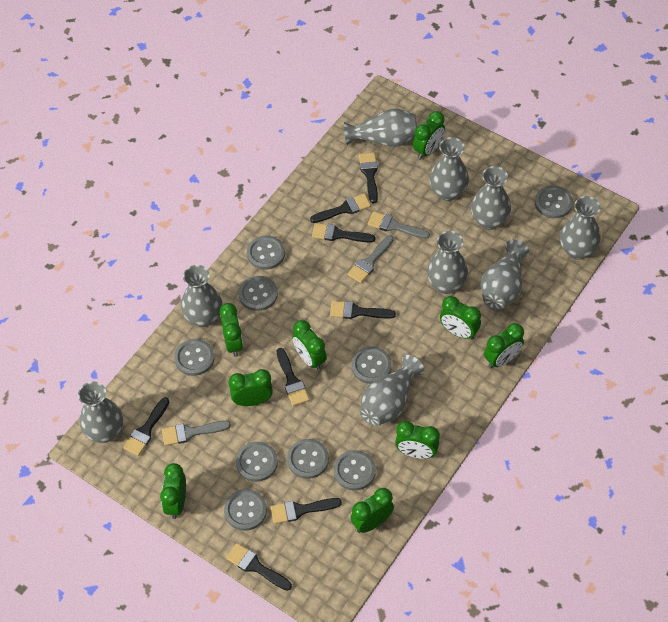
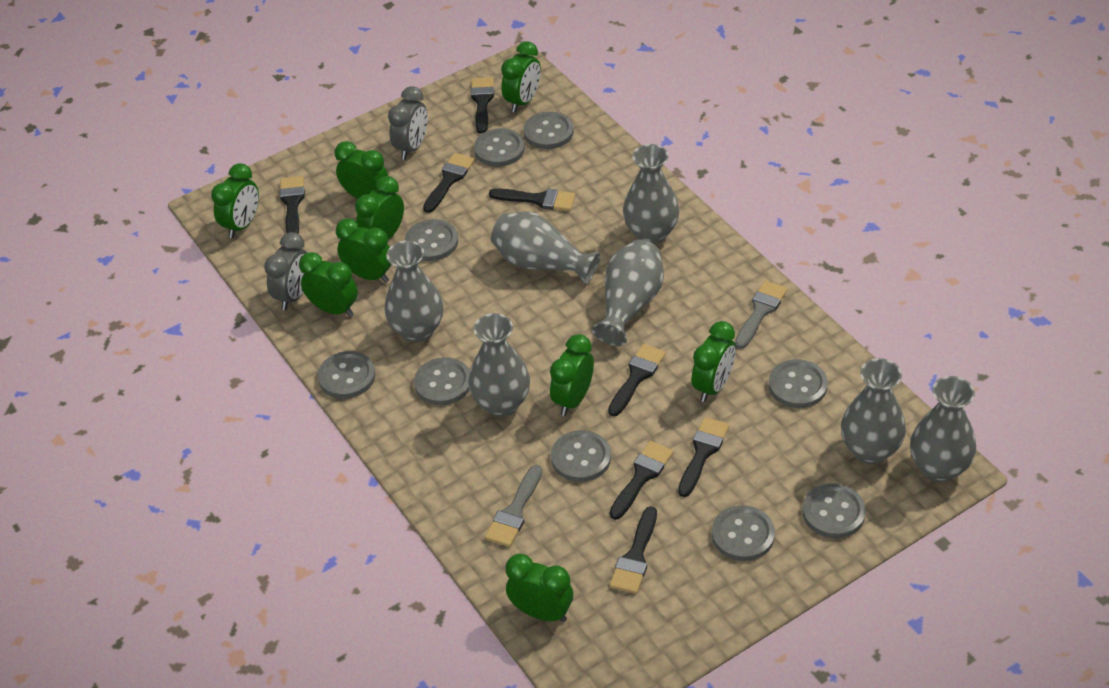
grey brush: 3 -> 2
grey clock: 0 -> 2
grey vase: 9 -> 7

